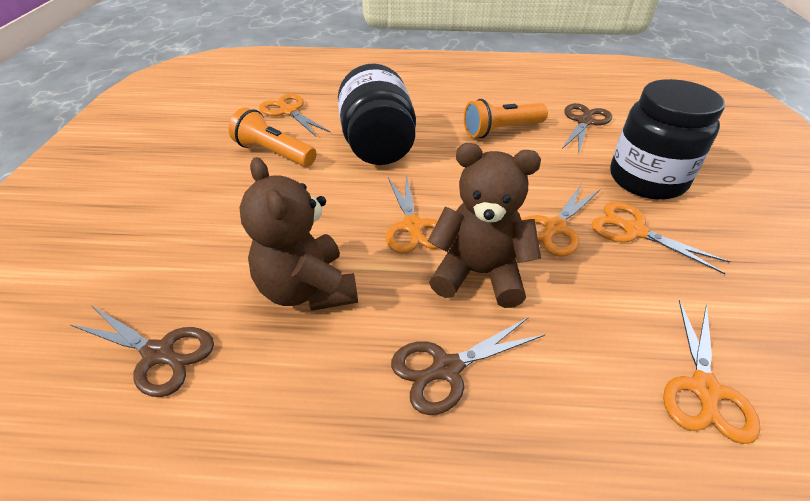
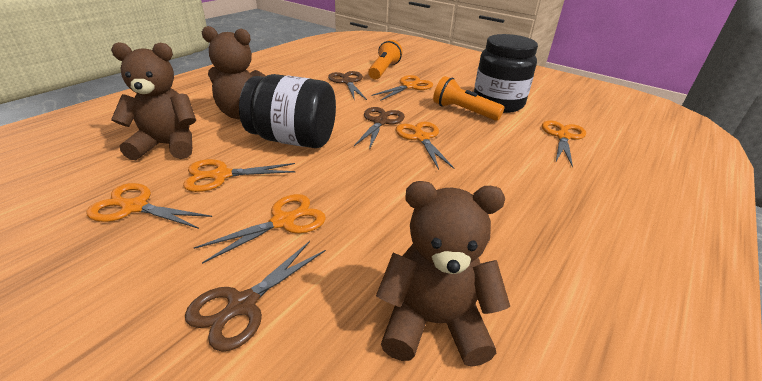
brown teddy bear: 2 -> 3
orange scissors: 5 -> 6

